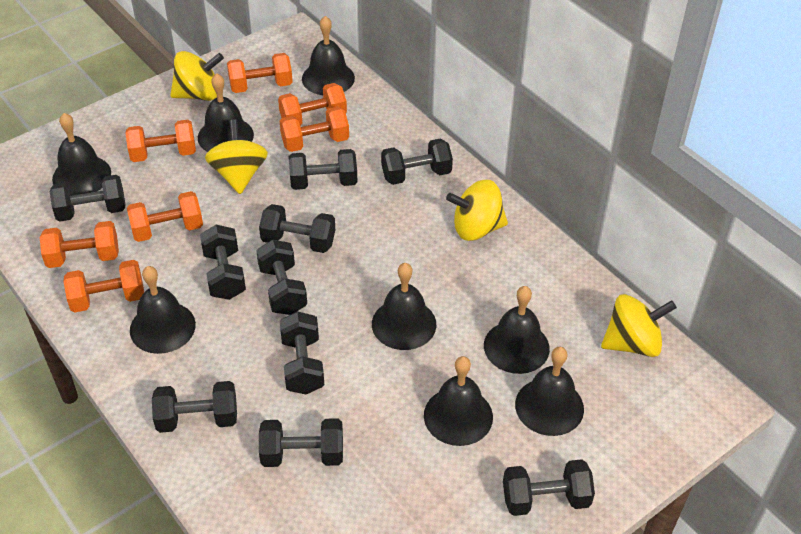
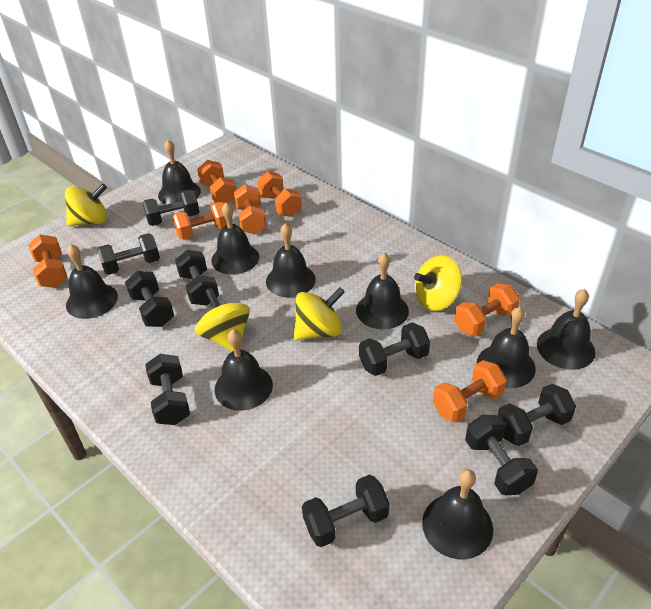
black bell: 8 -> 9
black dumbbell: 10 -> 9

